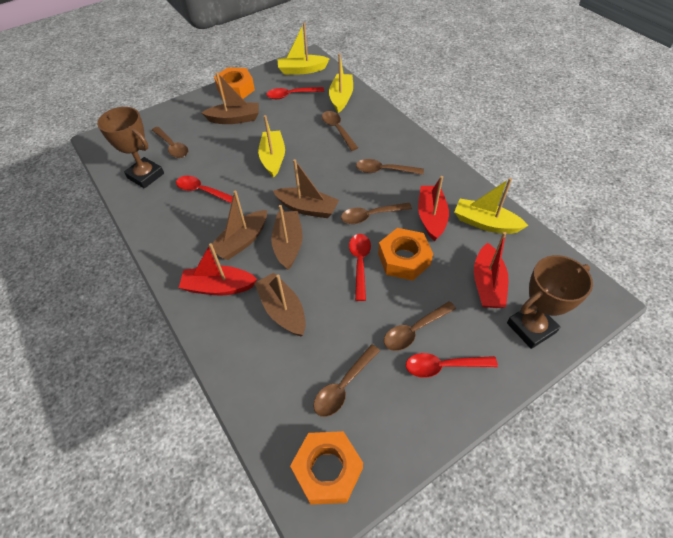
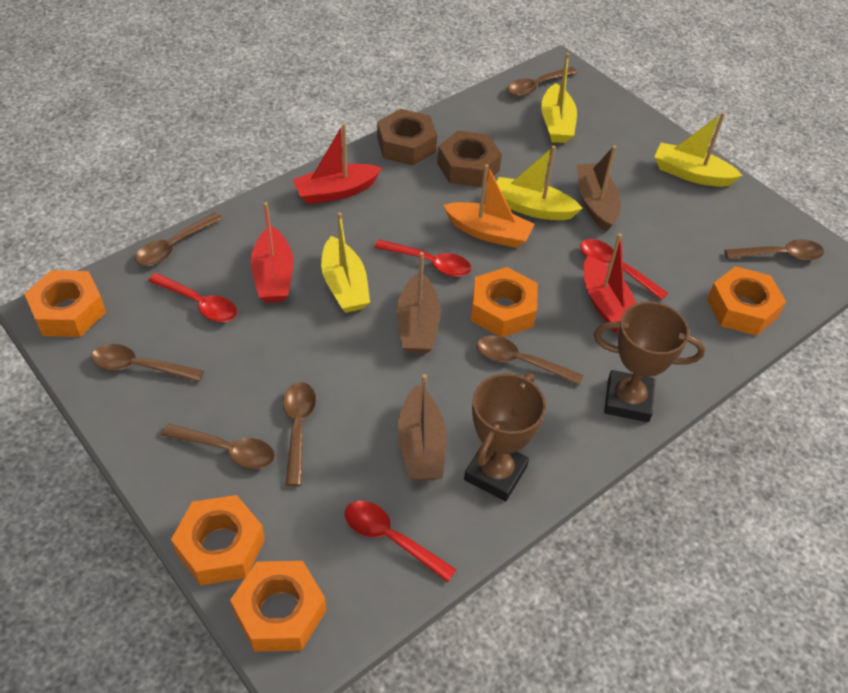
brown boat: 5 -> 3
brown nut: 0 -> 2
brown spoon: 6 -> 7
orange boat: 0 -> 1
orange nut: 3 -> 5

